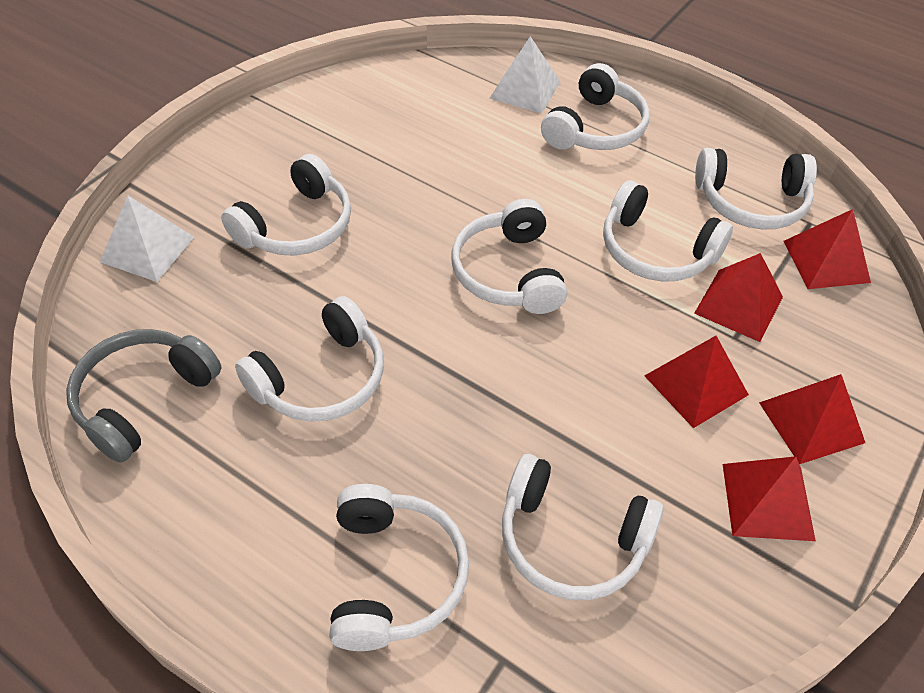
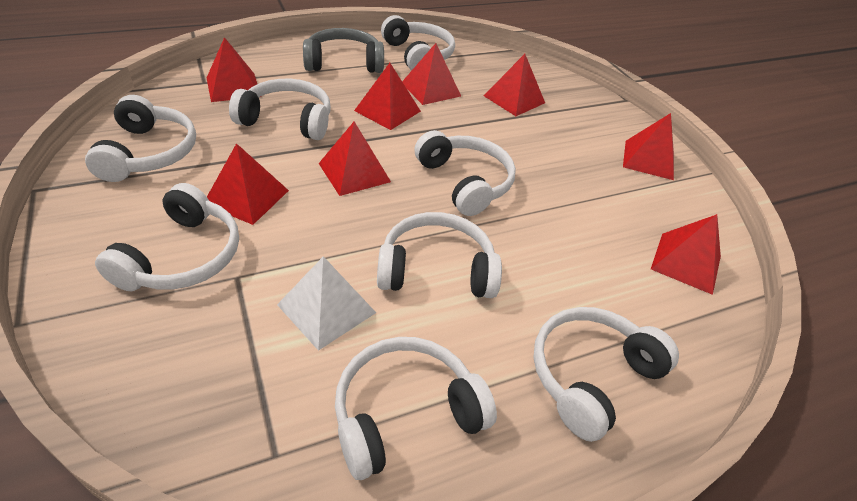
red pyramid: 5 -> 8
white pyramid: 2 -> 1

